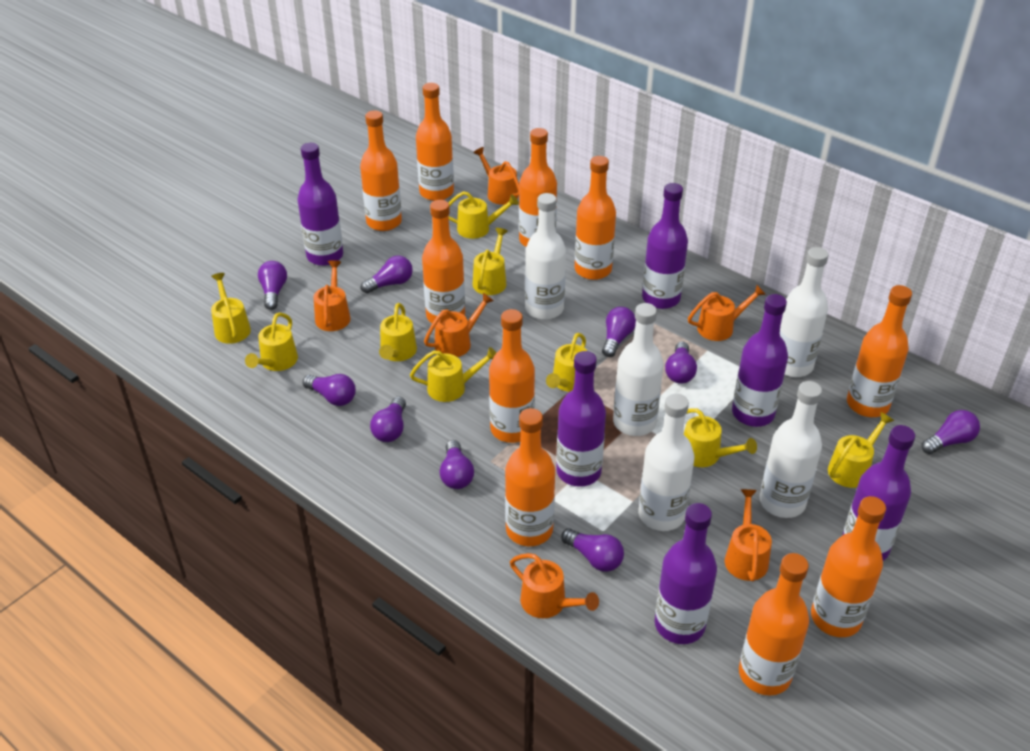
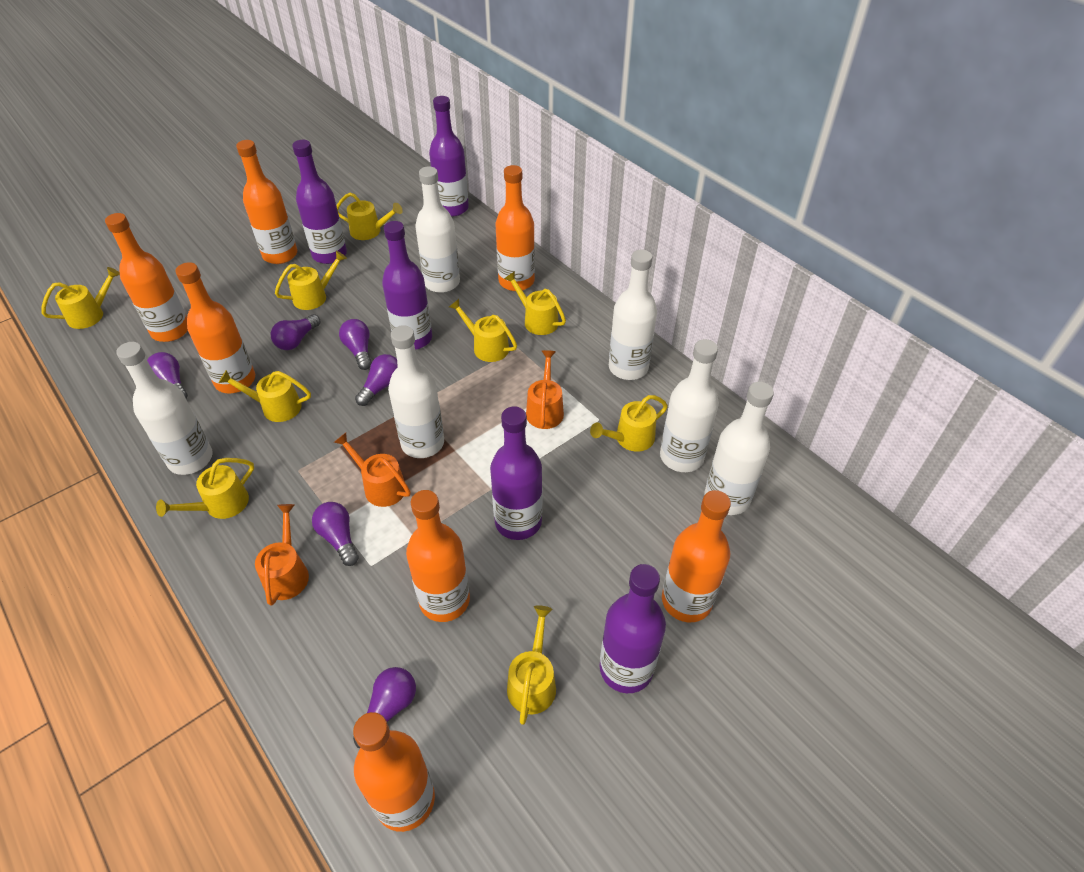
orange bottle: 10 -> 7
orange watering can: 6 -> 3
purple bottle: 6 -> 5
purple light bulb: 9 -> 6
white bottle: 5 -> 6

